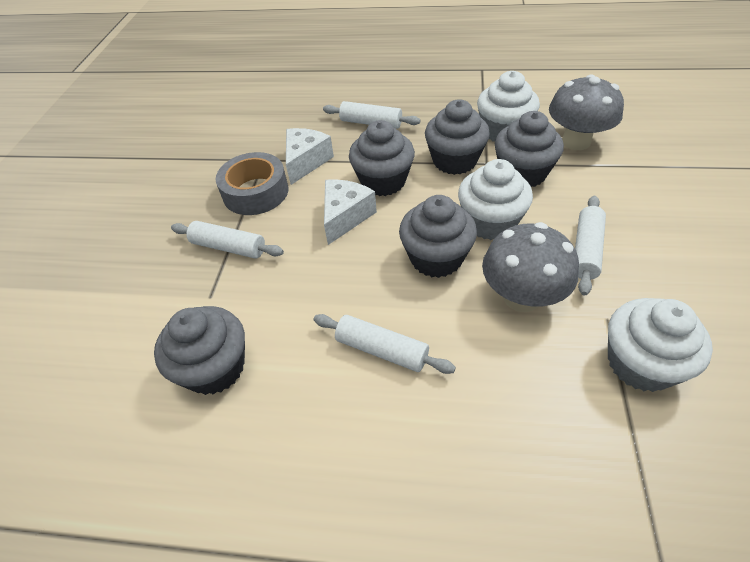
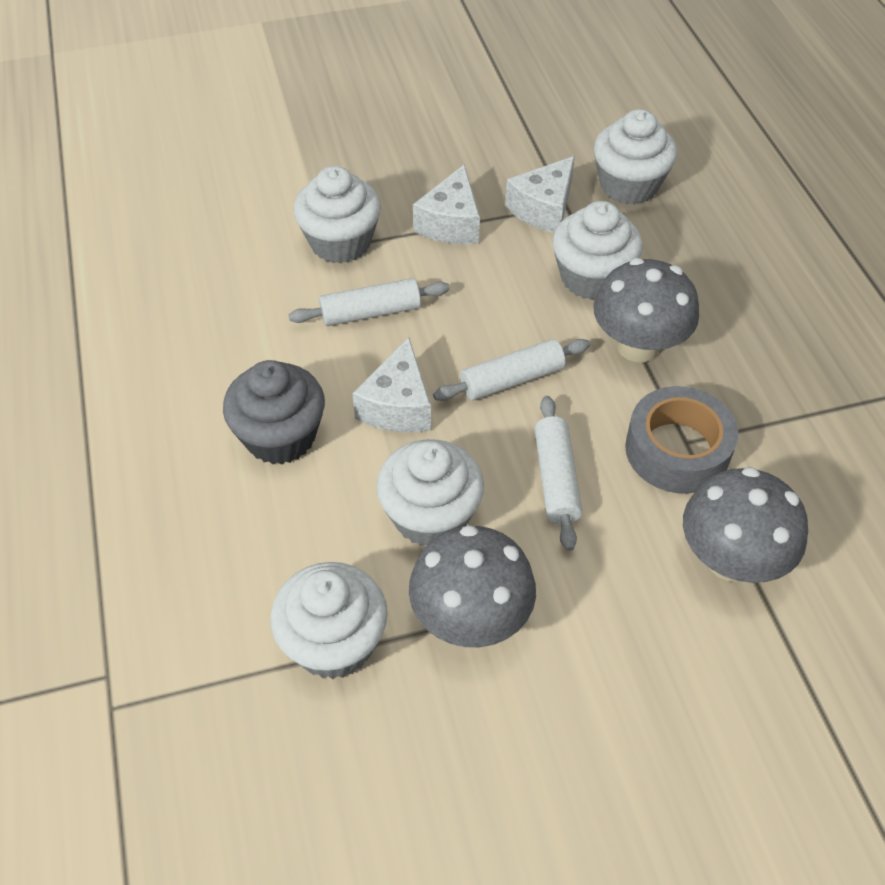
grey cupcake: 5 -> 1
grey mushroom: 2 -> 3
white cheese: 2 -> 3
white cupcake: 3 -> 5
white rolling pin: 4 -> 3

